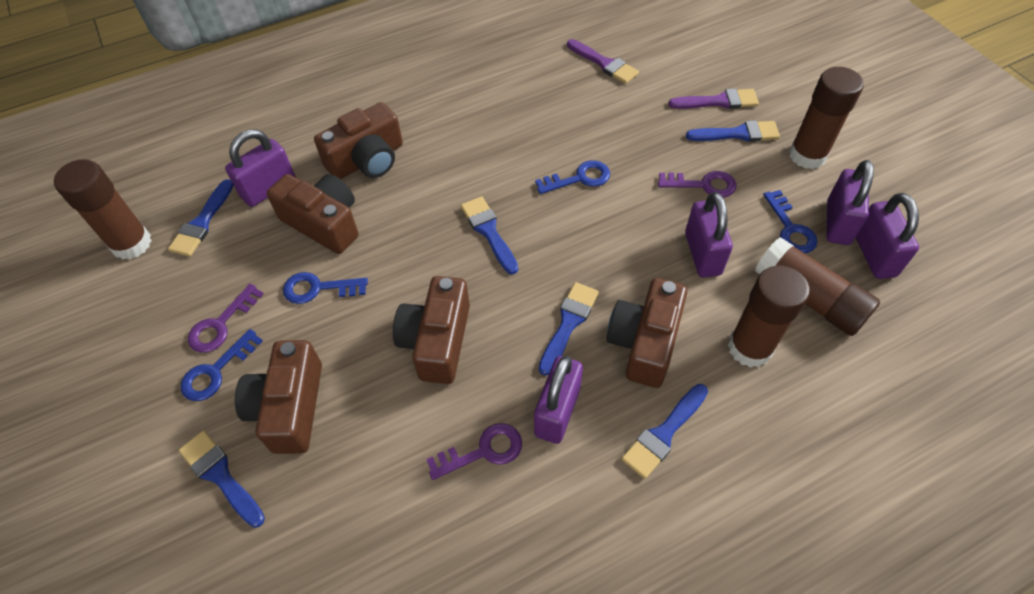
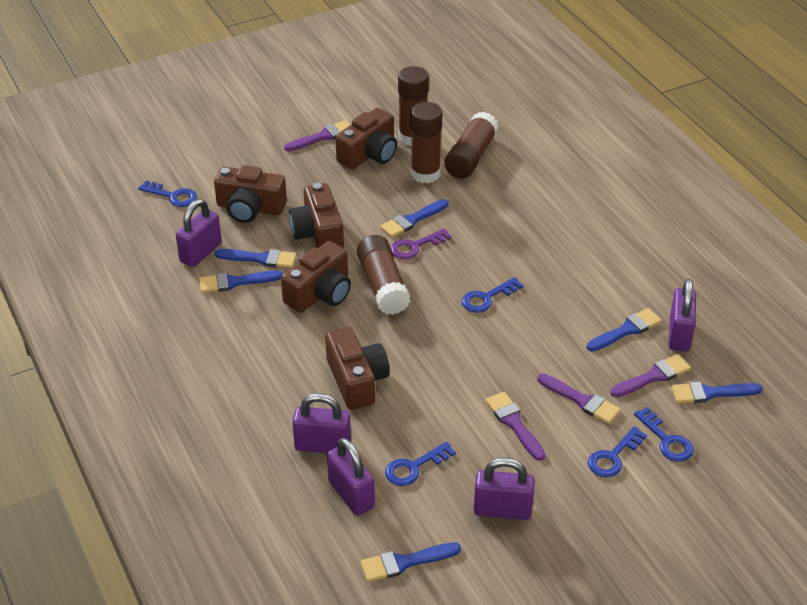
blue key: 4 -> 5
purple brush: 2 -> 4
purple key: 3 -> 1

